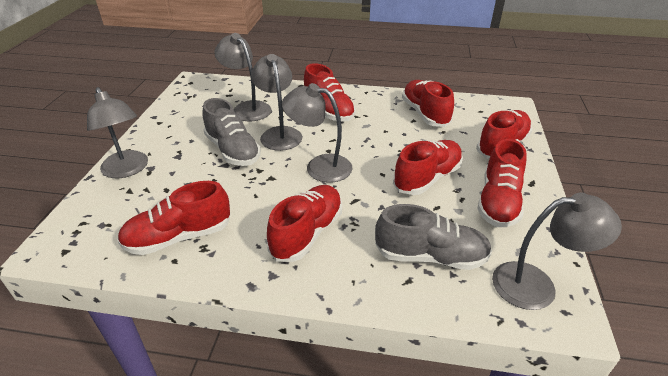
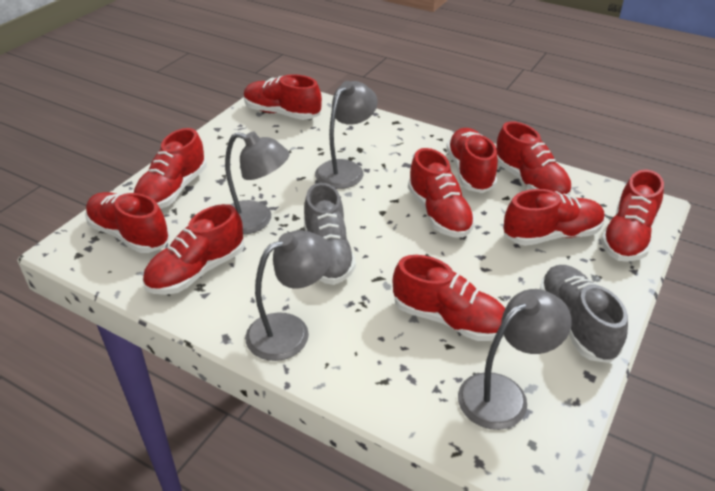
grey lamp: 5 -> 4
red shoe: 7 -> 10

